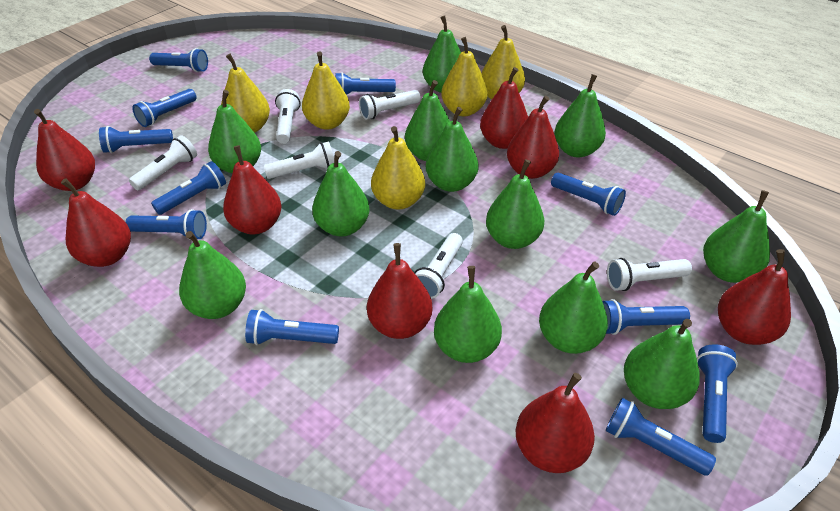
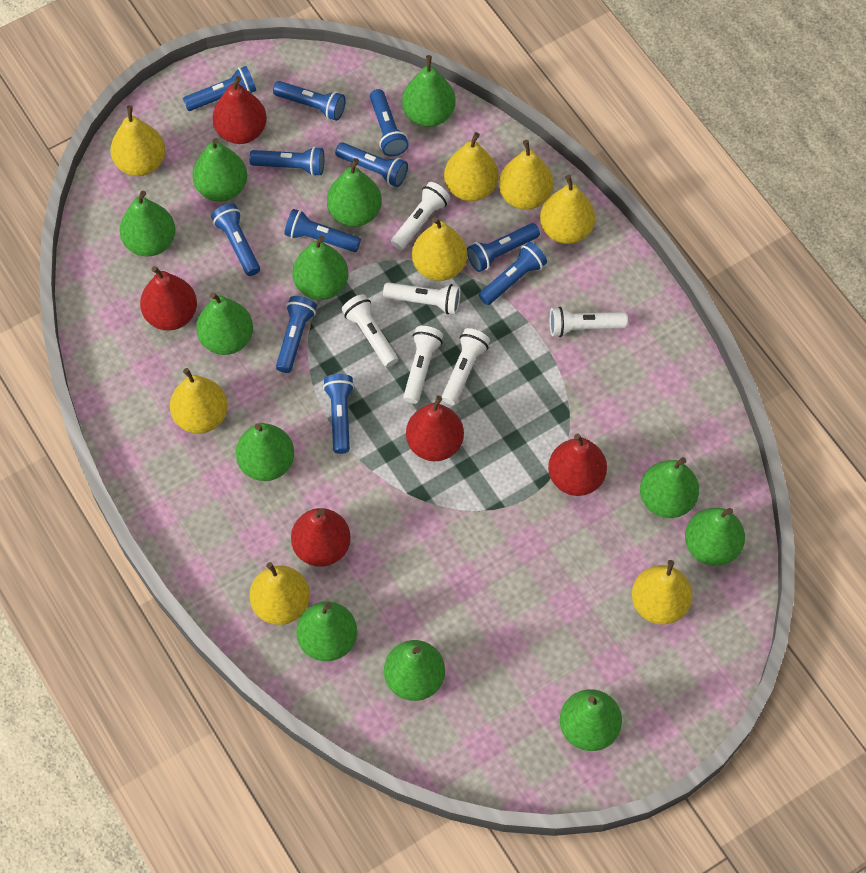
red pear: 8 -> 5
yellow pear: 5 -> 8

